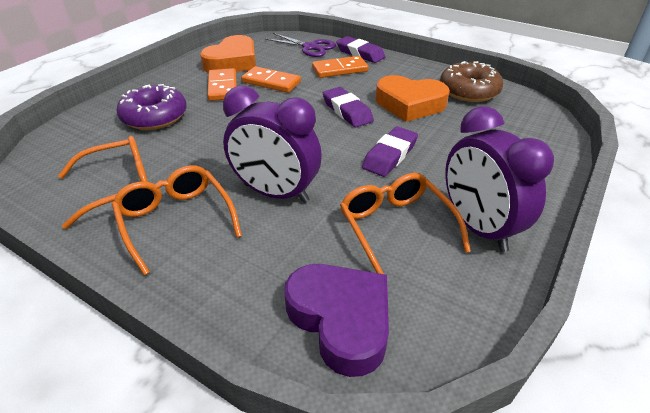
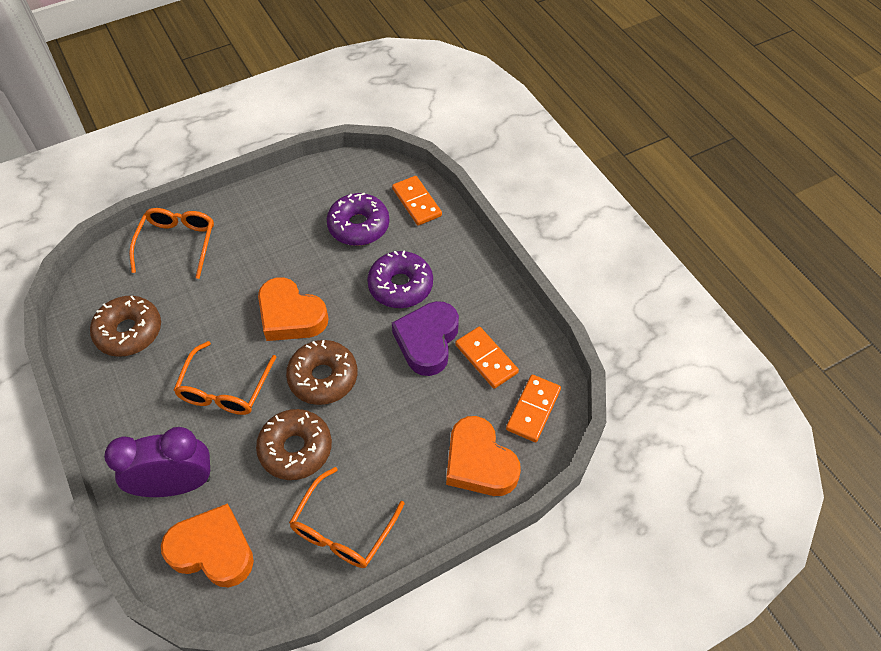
brown donut: 1 -> 3
orange heart: 2 -> 3
purple clock: 2 -> 1
purple donut: 1 -> 2
purple eraser: 3 -> 0
purple scissors: 1 -> 0

